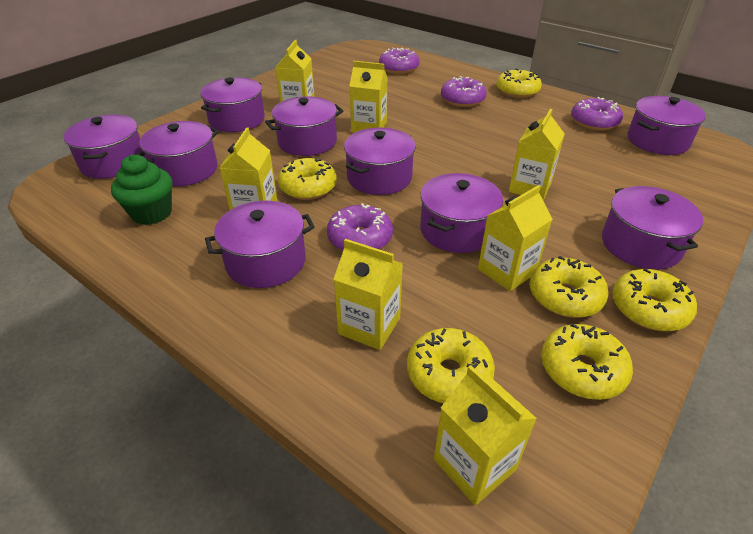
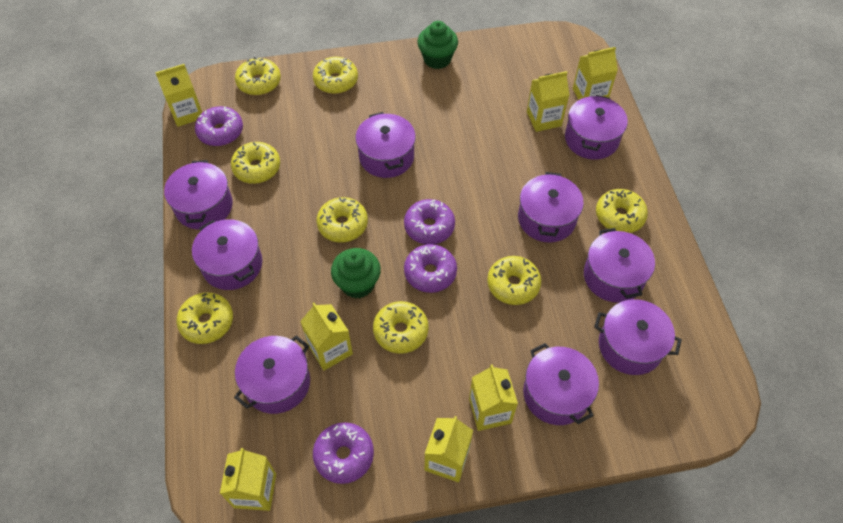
green cupcake: 1 -> 2
yellow donut: 6 -> 8

